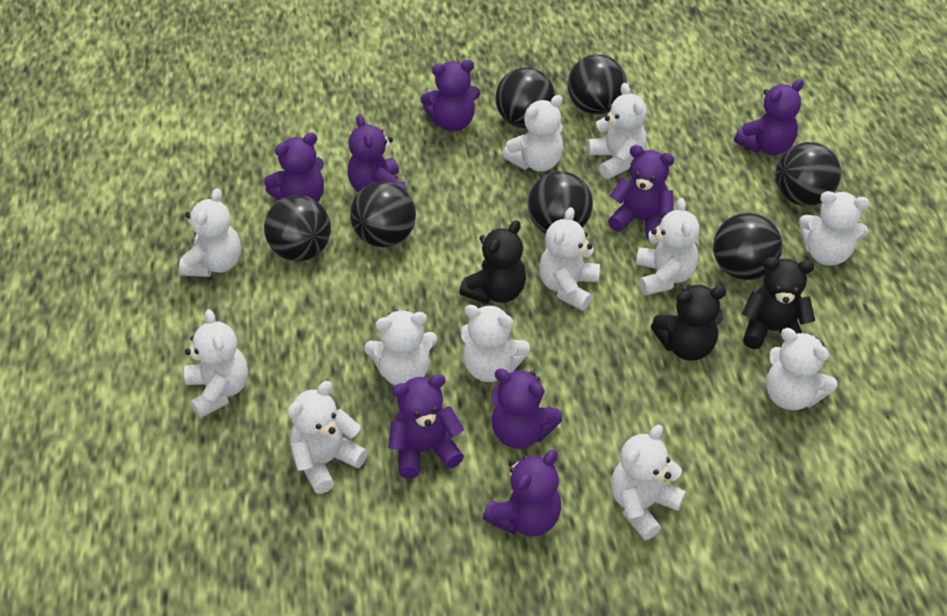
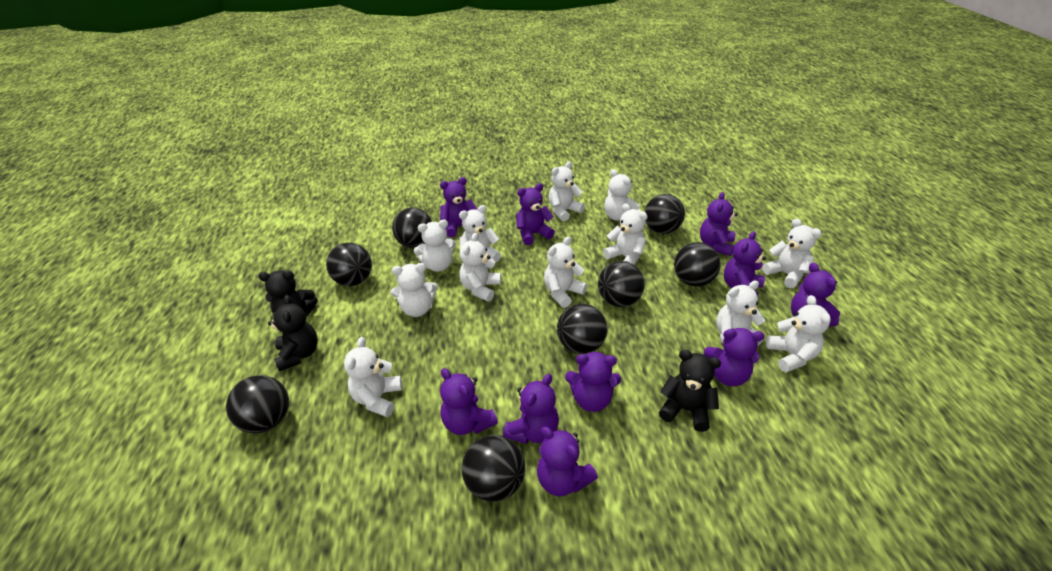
black ball: 7 -> 8
purple teddy bear: 8 -> 10

